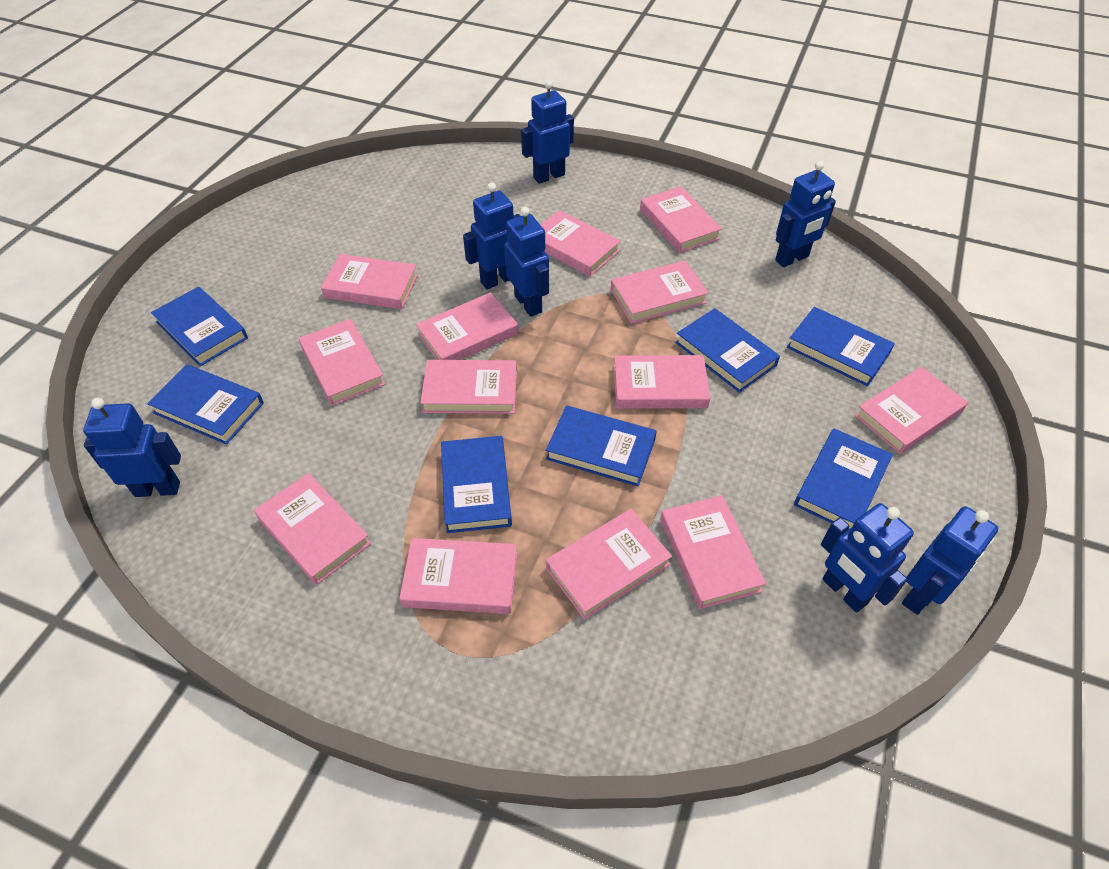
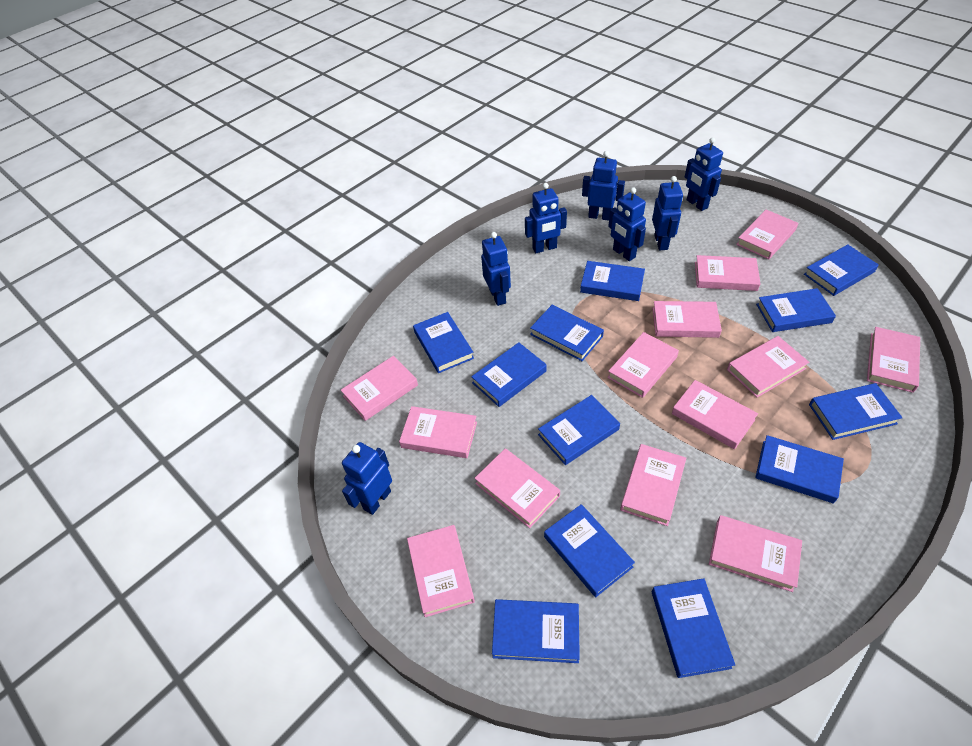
blue book: 7 -> 12

